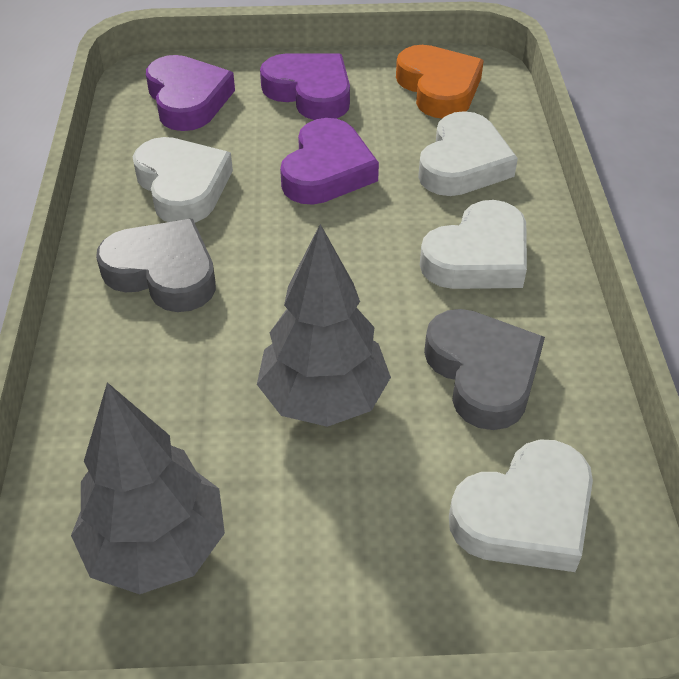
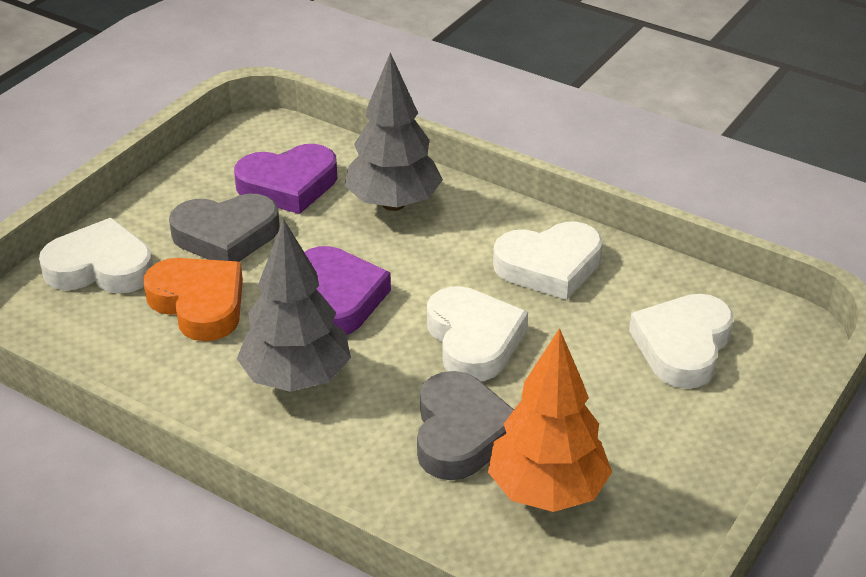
orange tree: 0 -> 1
purple heart: 3 -> 2

